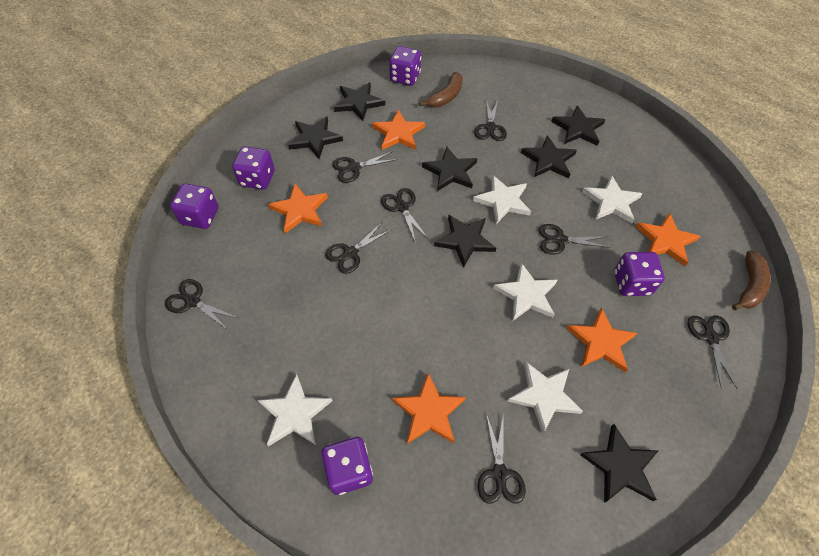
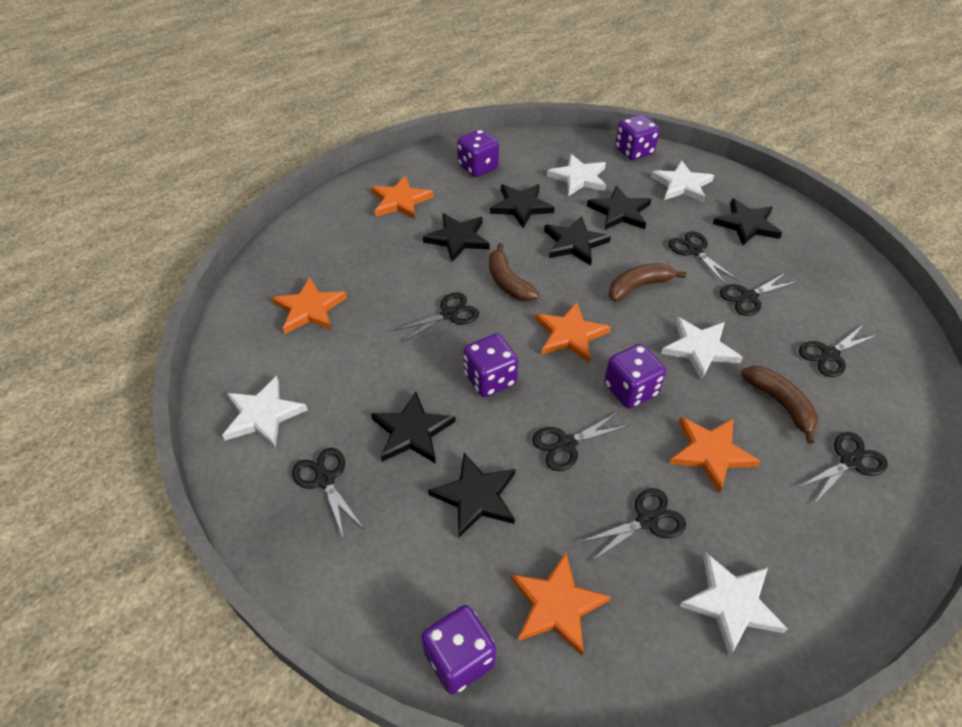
brown banana: 2 -> 3

